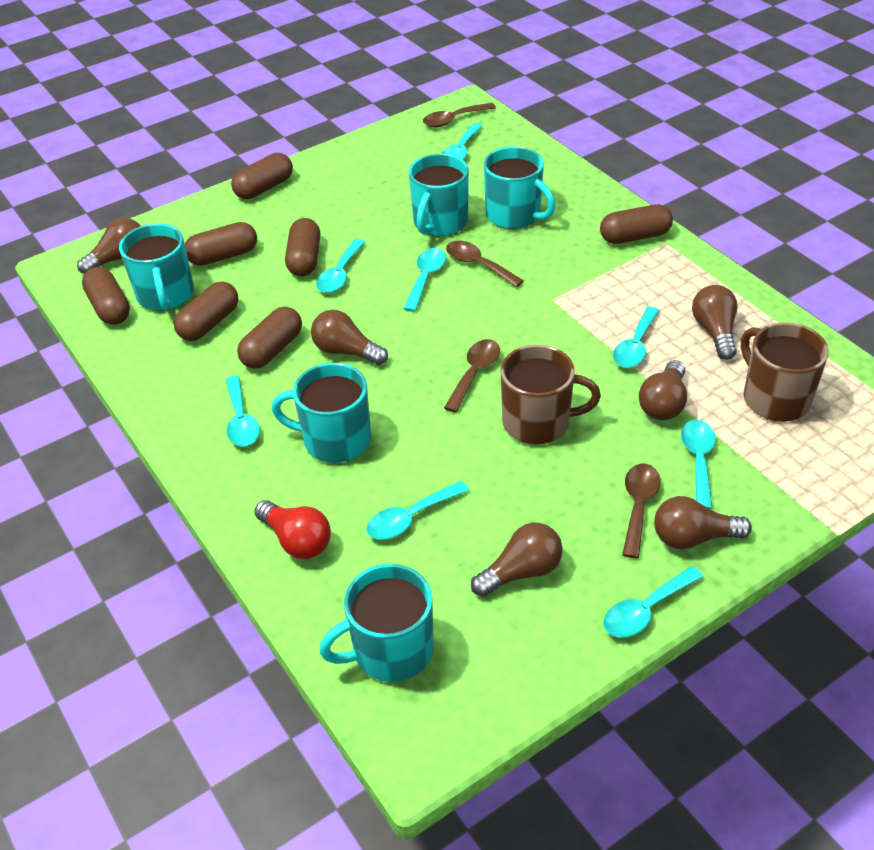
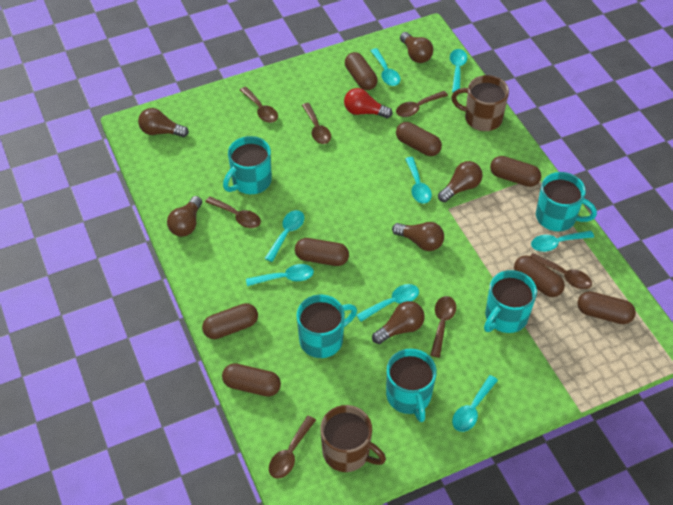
brown capsule: 7 -> 8
brown spoon: 4 -> 7

